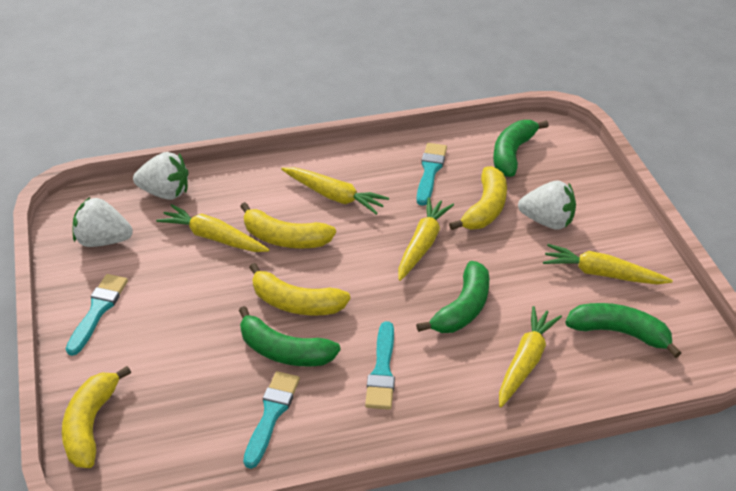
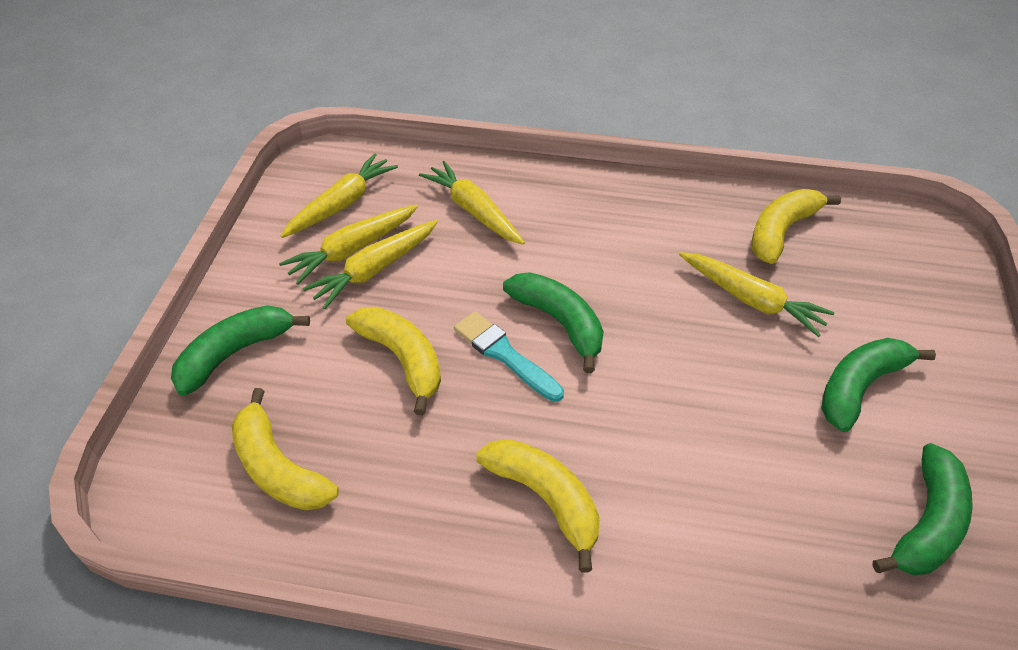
turquoise brush: 4 -> 1
white strawberry: 3 -> 0

